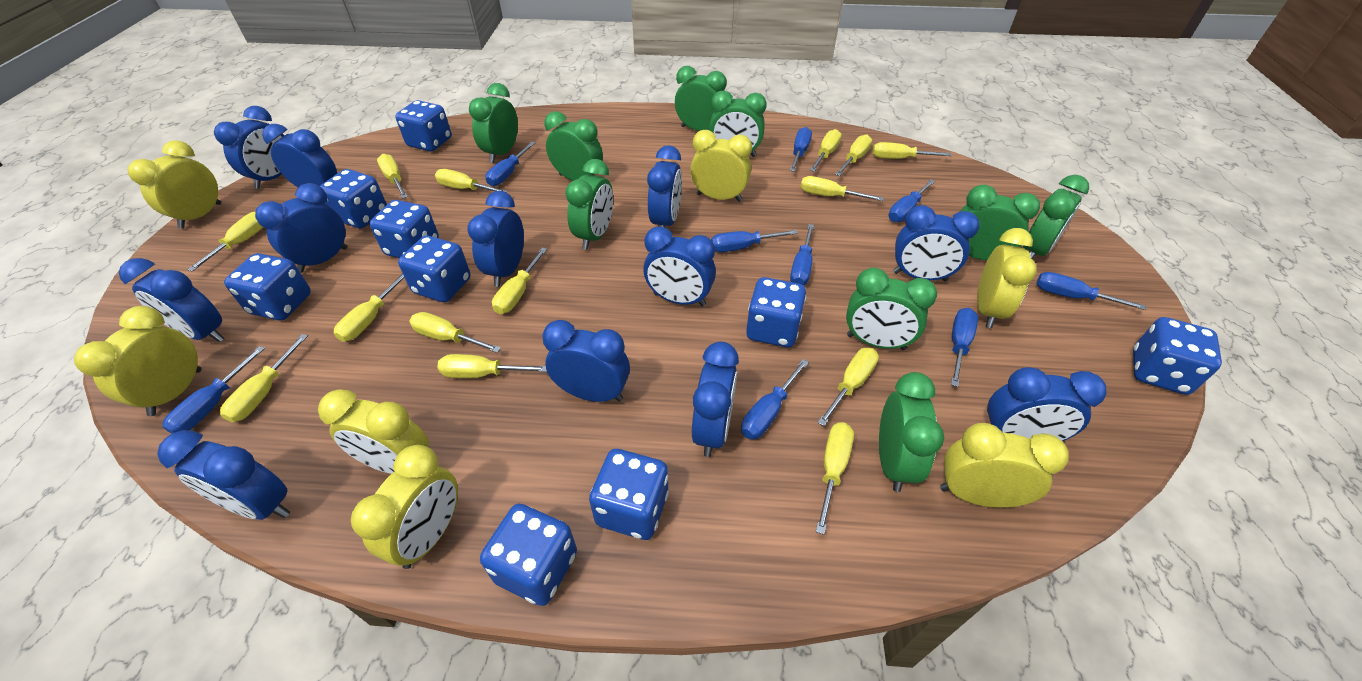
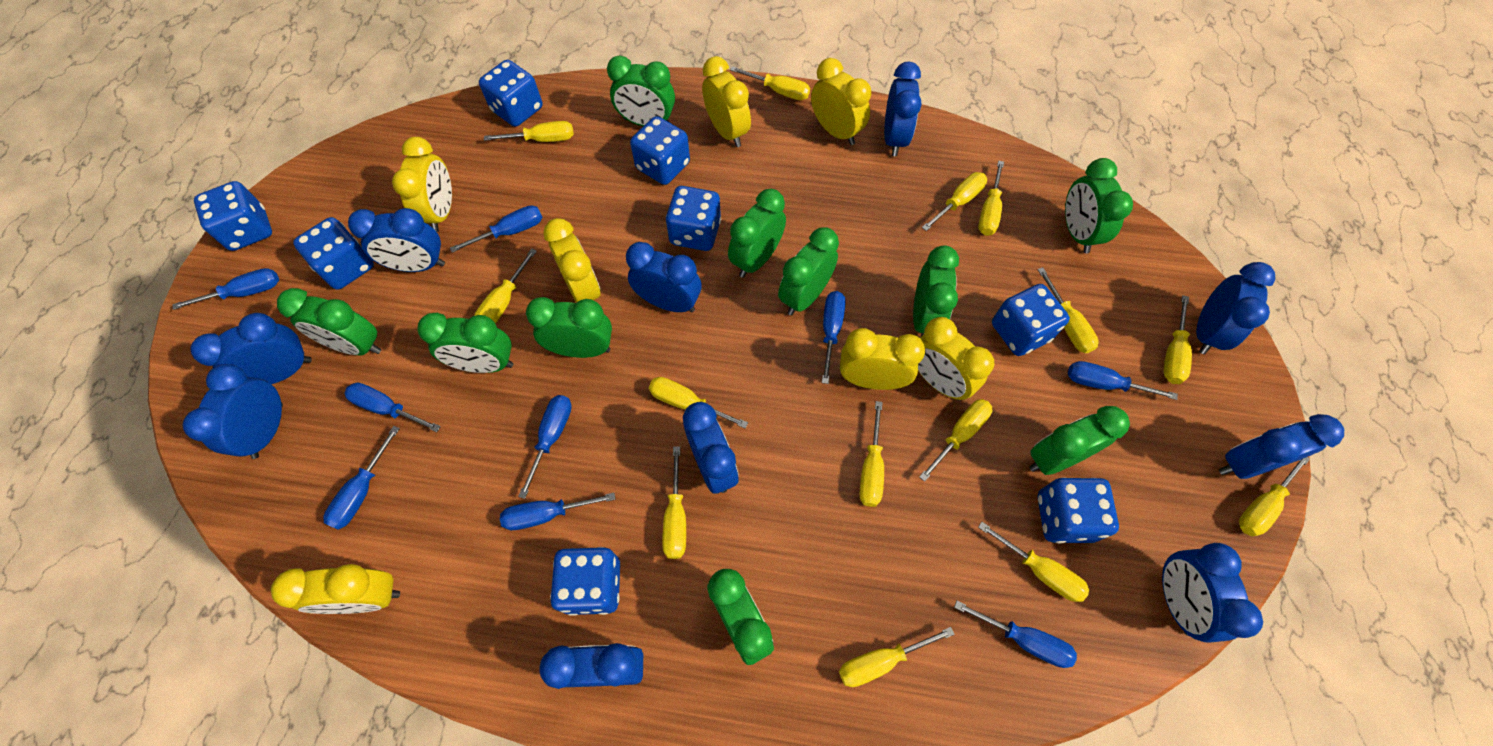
blue clock: 12 -> 10
blue dice: 9 -> 8
green clock: 9 -> 10

